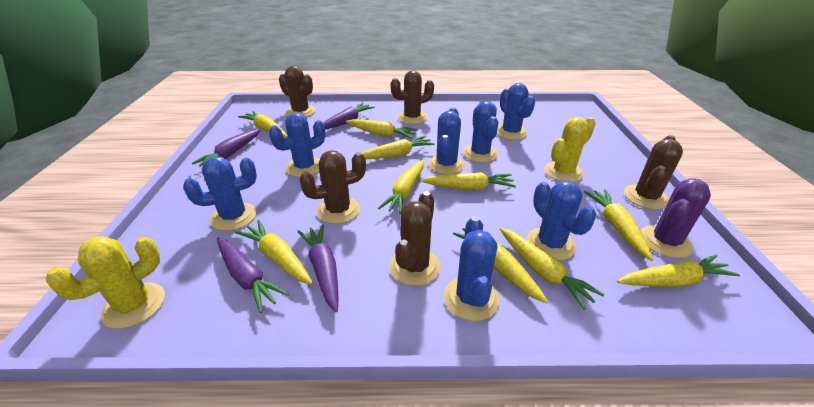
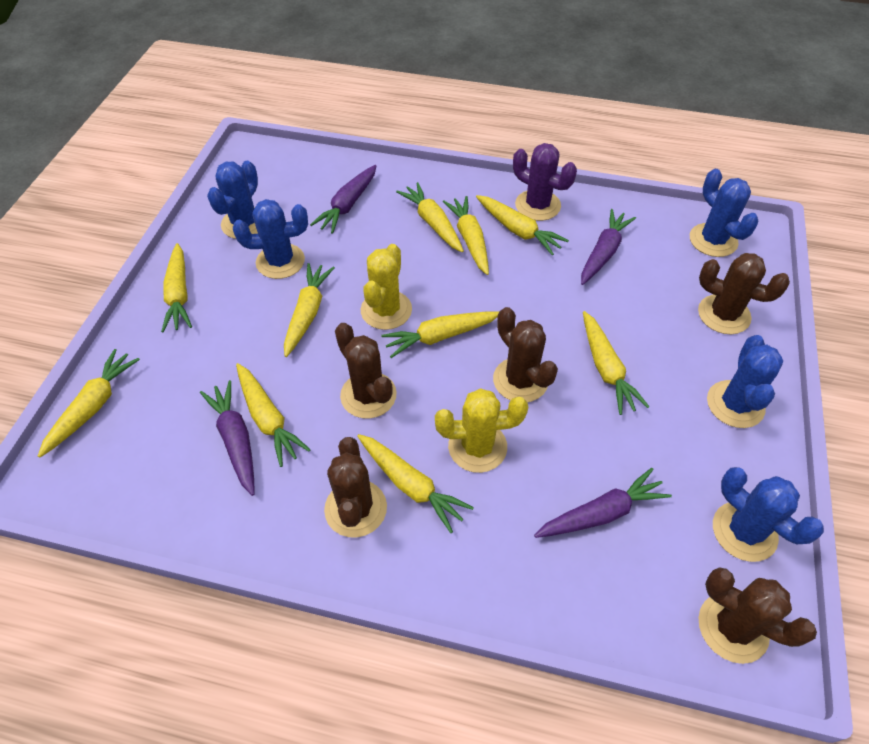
blue cactus: 7 -> 5

